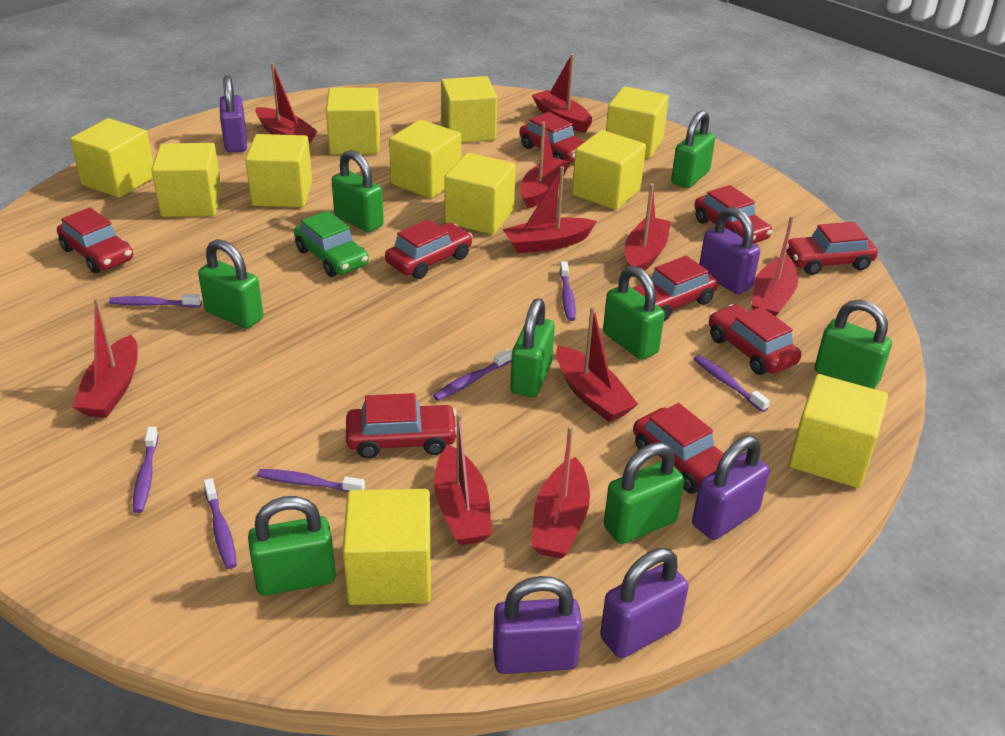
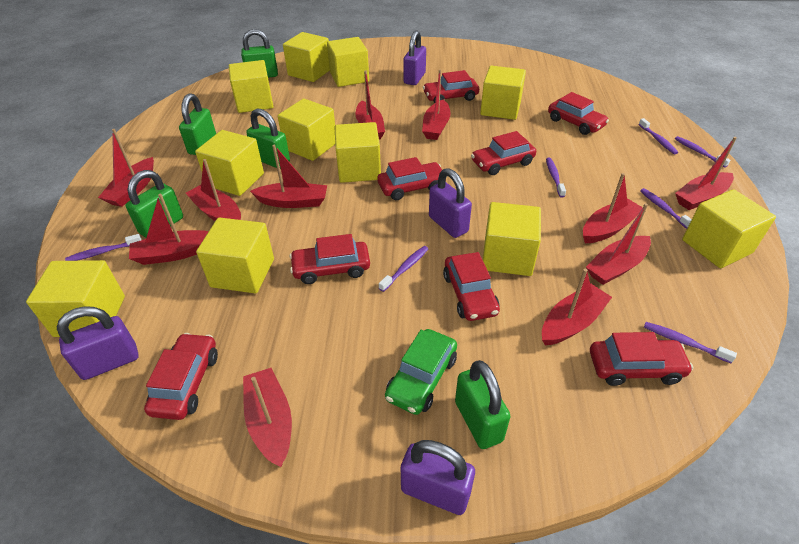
green padlock: 8 -> 5
purple padlock: 5 -> 4
red boat: 10 -> 11
red car: 9 -> 8

